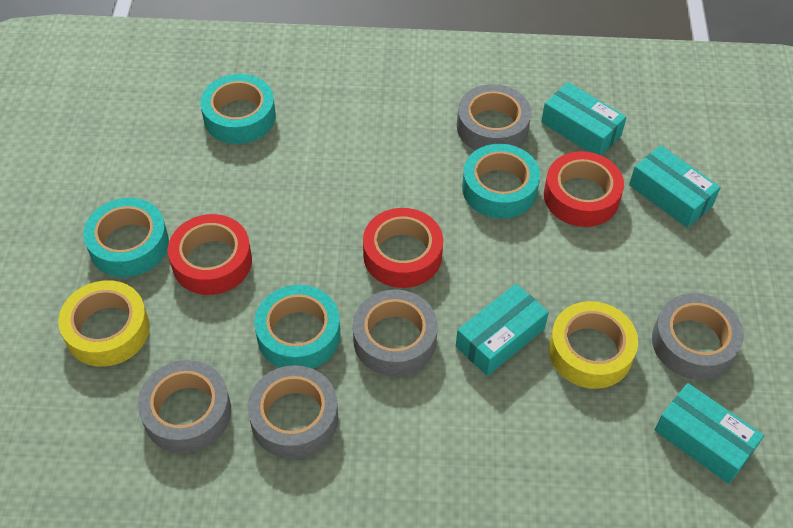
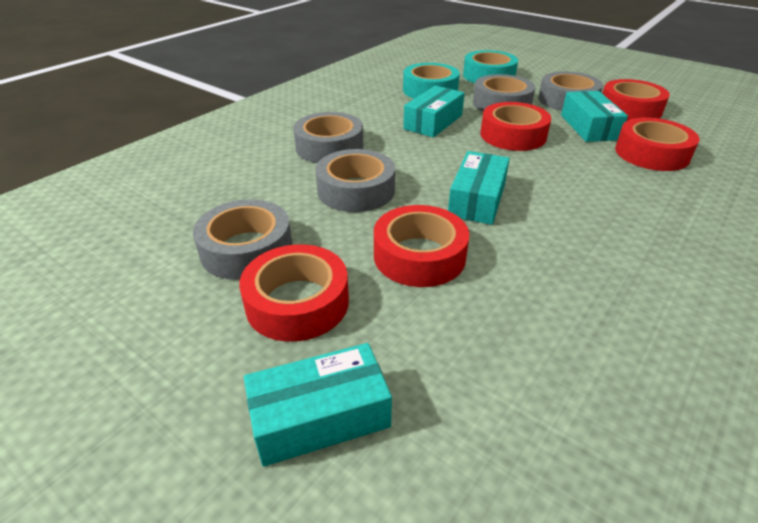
red tape: 3 -> 5
turquoise tape: 4 -> 2
yellow tape: 2 -> 0

